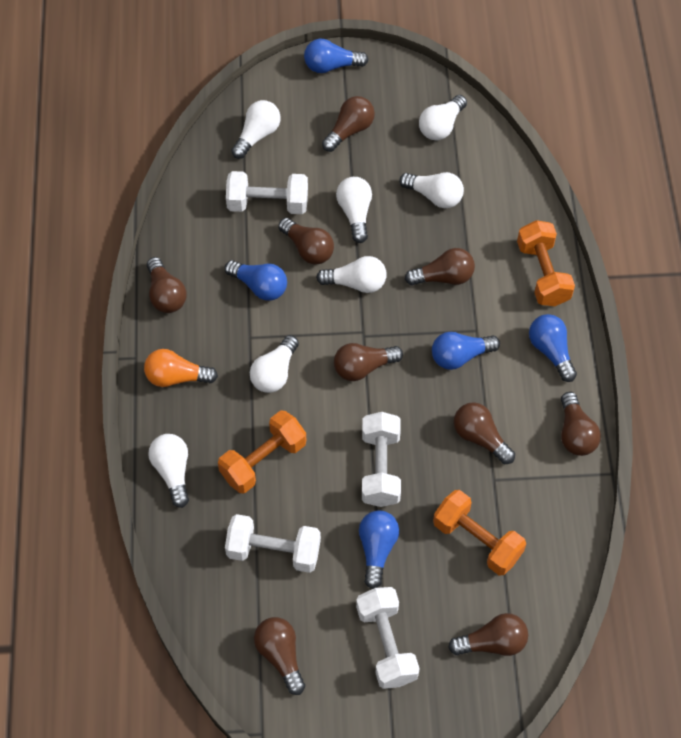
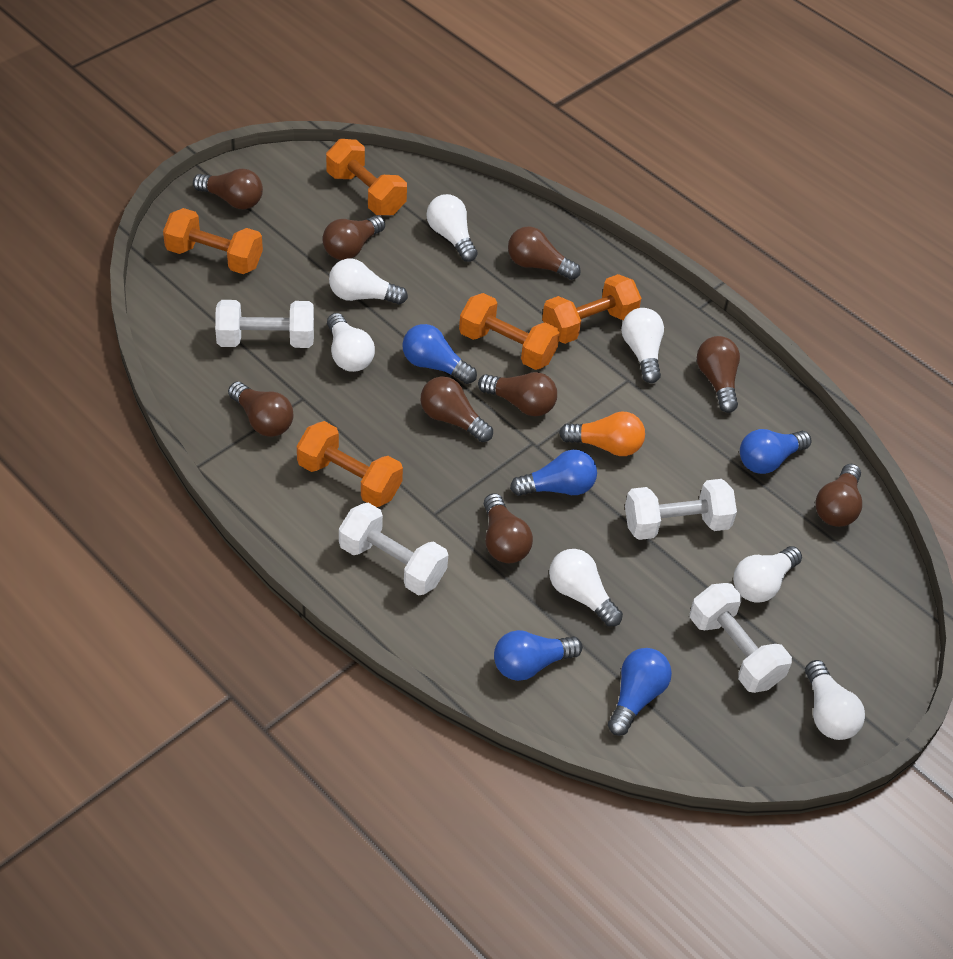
orange dumbbell: 3 -> 5

